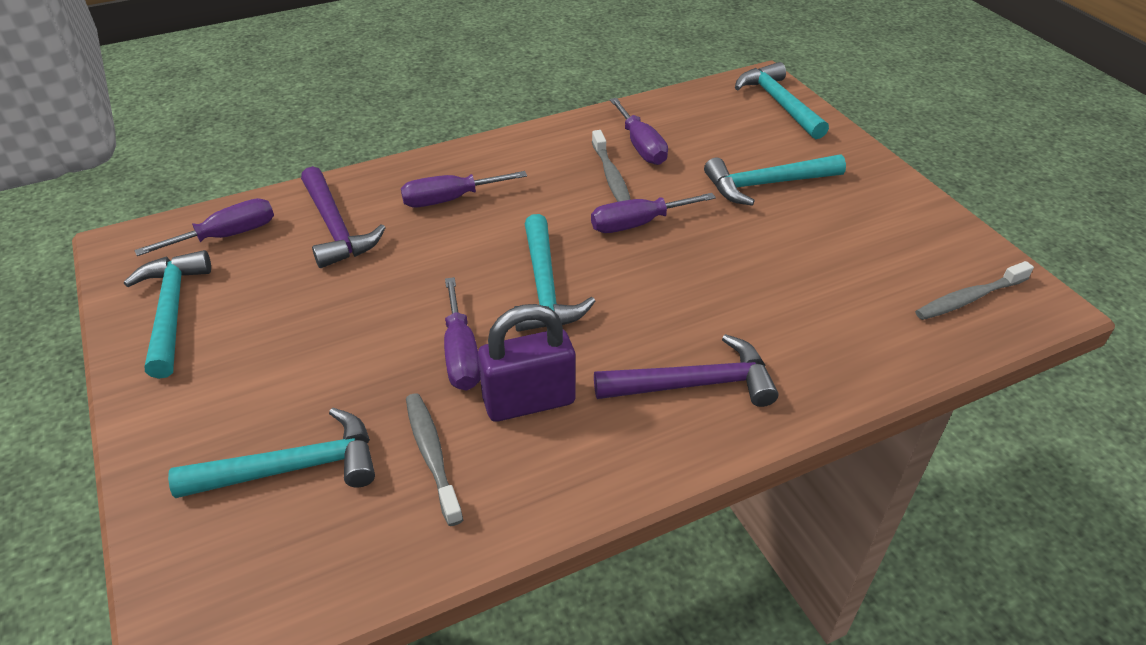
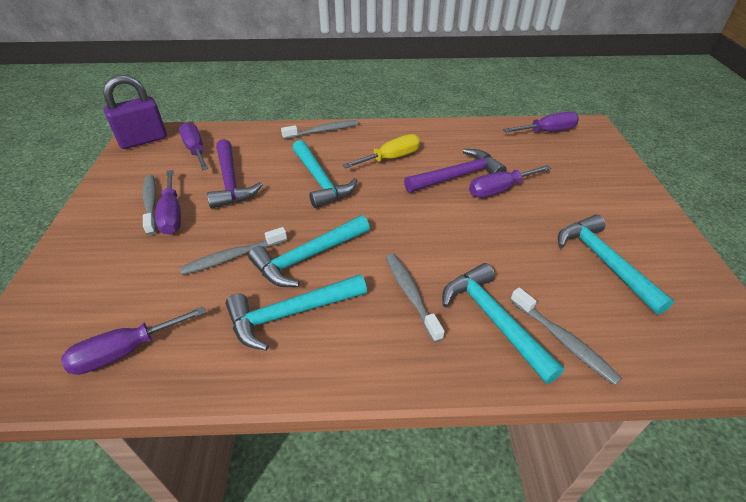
grey toothbrush: 3 -> 5
yellow screwdriver: 0 -> 1

